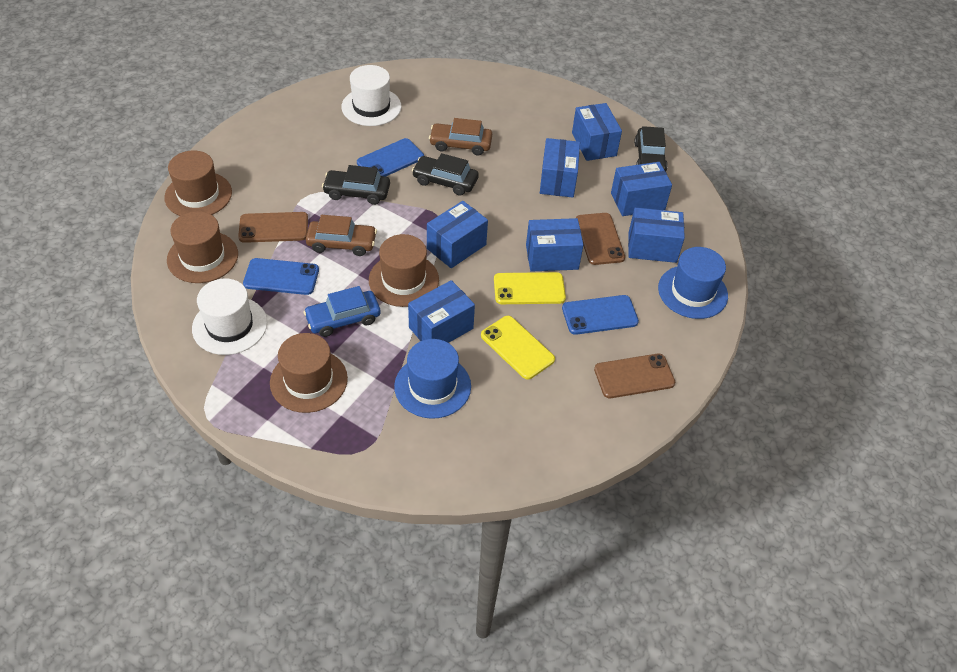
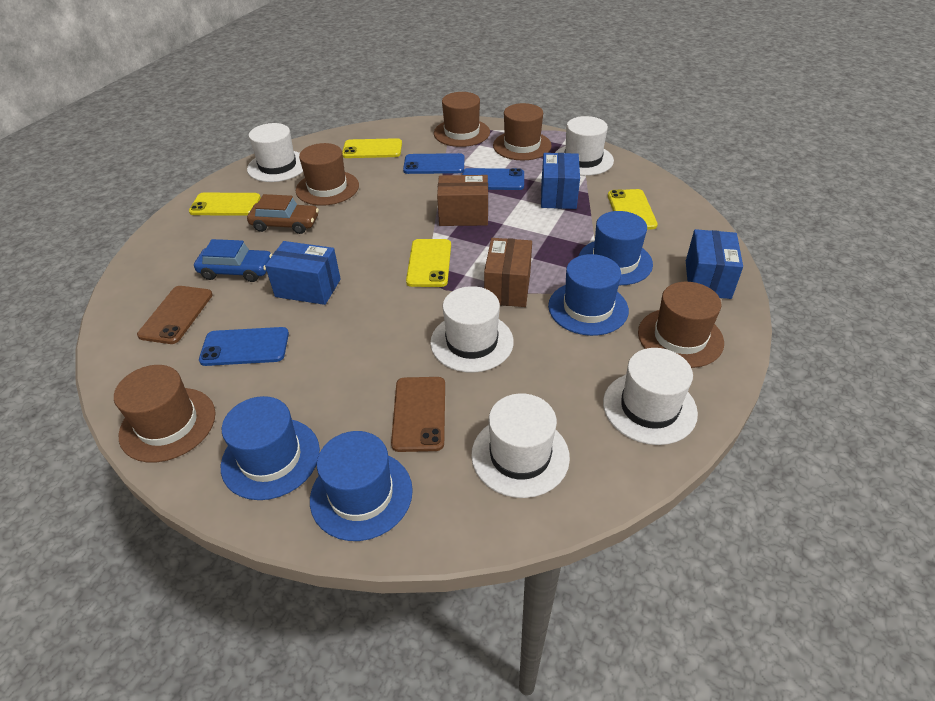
black car: 3 -> 0
blue box: 7 -> 3
blue hat: 2 -> 4
brown box: 0 -> 2
brown car: 2 -> 1
brown hat: 4 -> 5
brown phone: 3 -> 2
white hat: 2 -> 5
yellow phone: 2 -> 4

